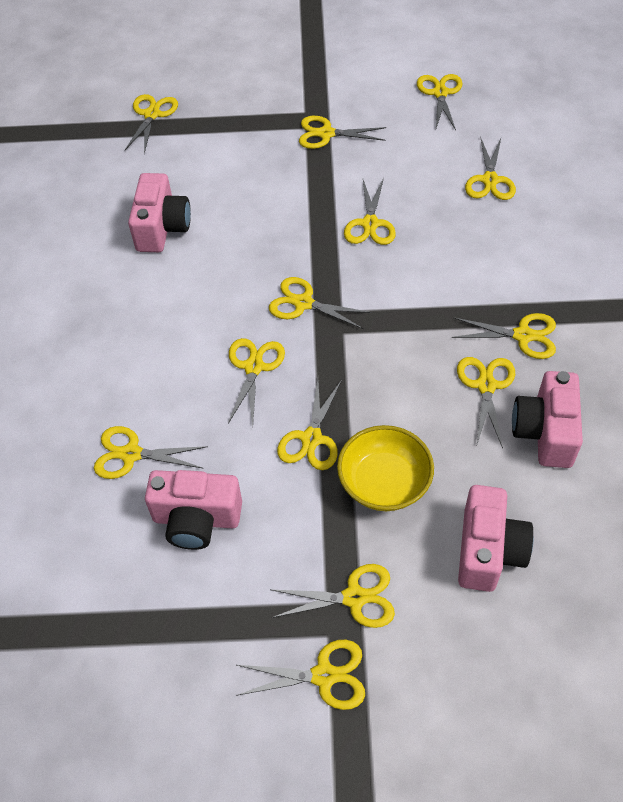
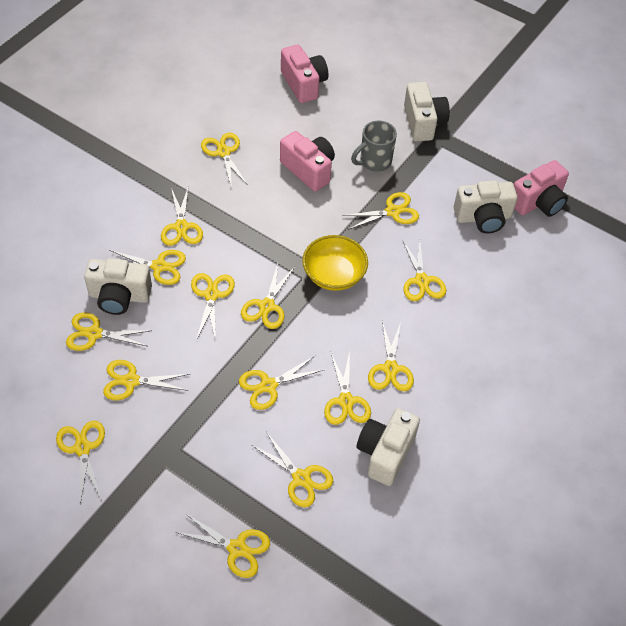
grey mug: 0 -> 1
pink camera: 4 -> 3
white camera: 0 -> 4
yellow scissors: 13 -> 15

